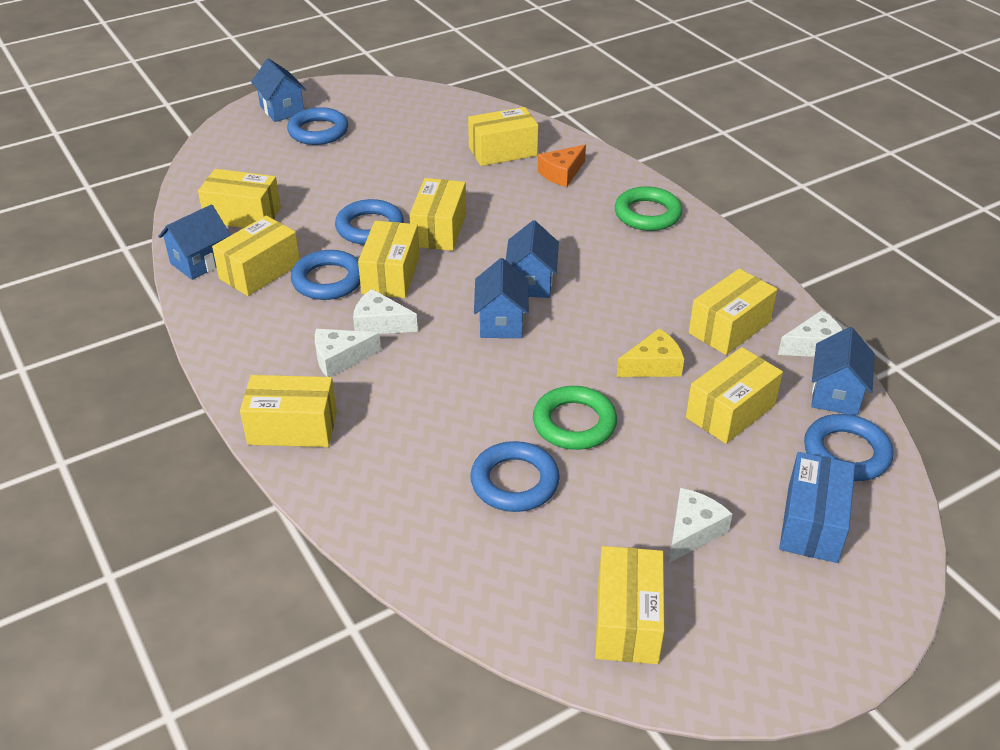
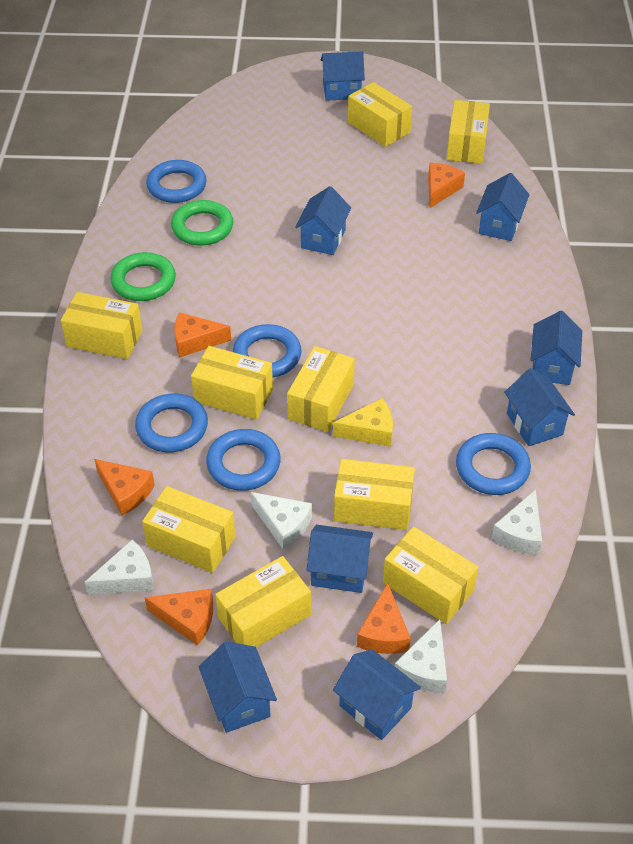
blue box: 1 -> 0
blue house: 5 -> 8
orange cheese: 1 -> 5

